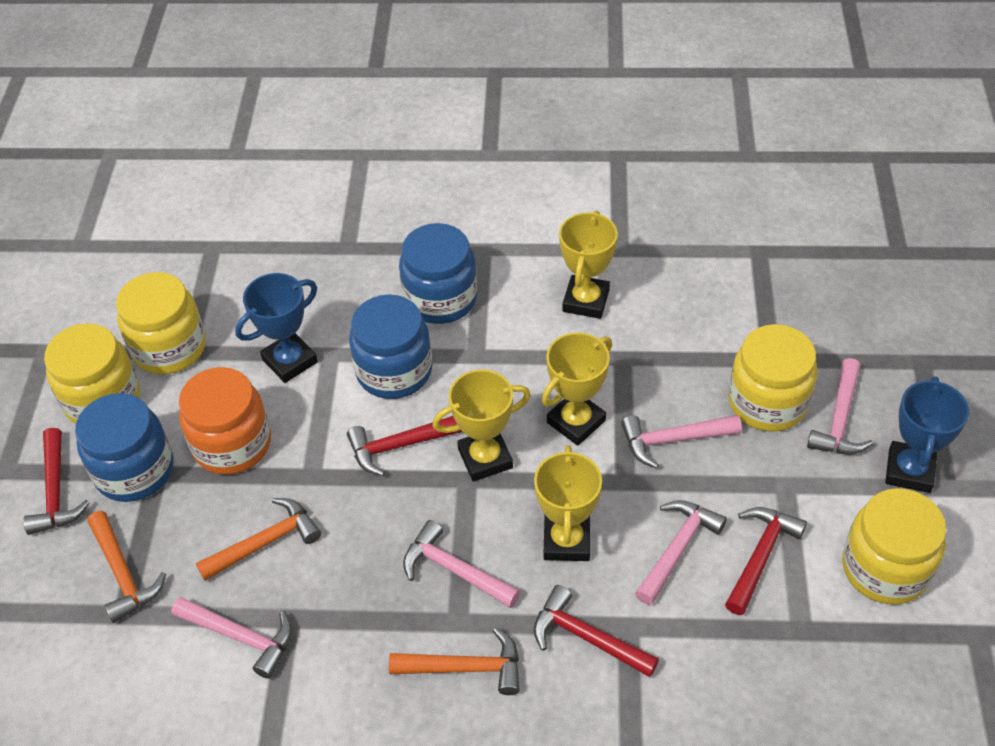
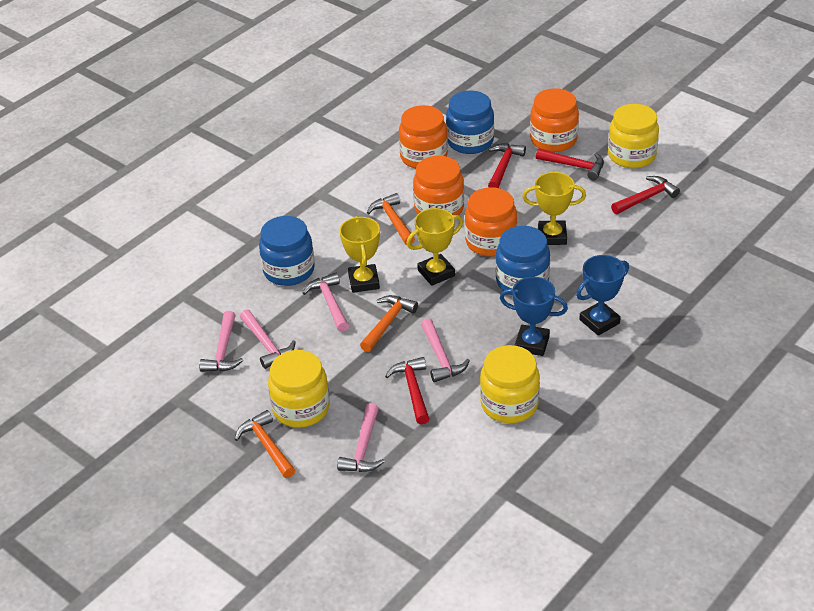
orange jar: 1 -> 4
yellow jar: 4 -> 3
yellow trophy: 4 -> 3

